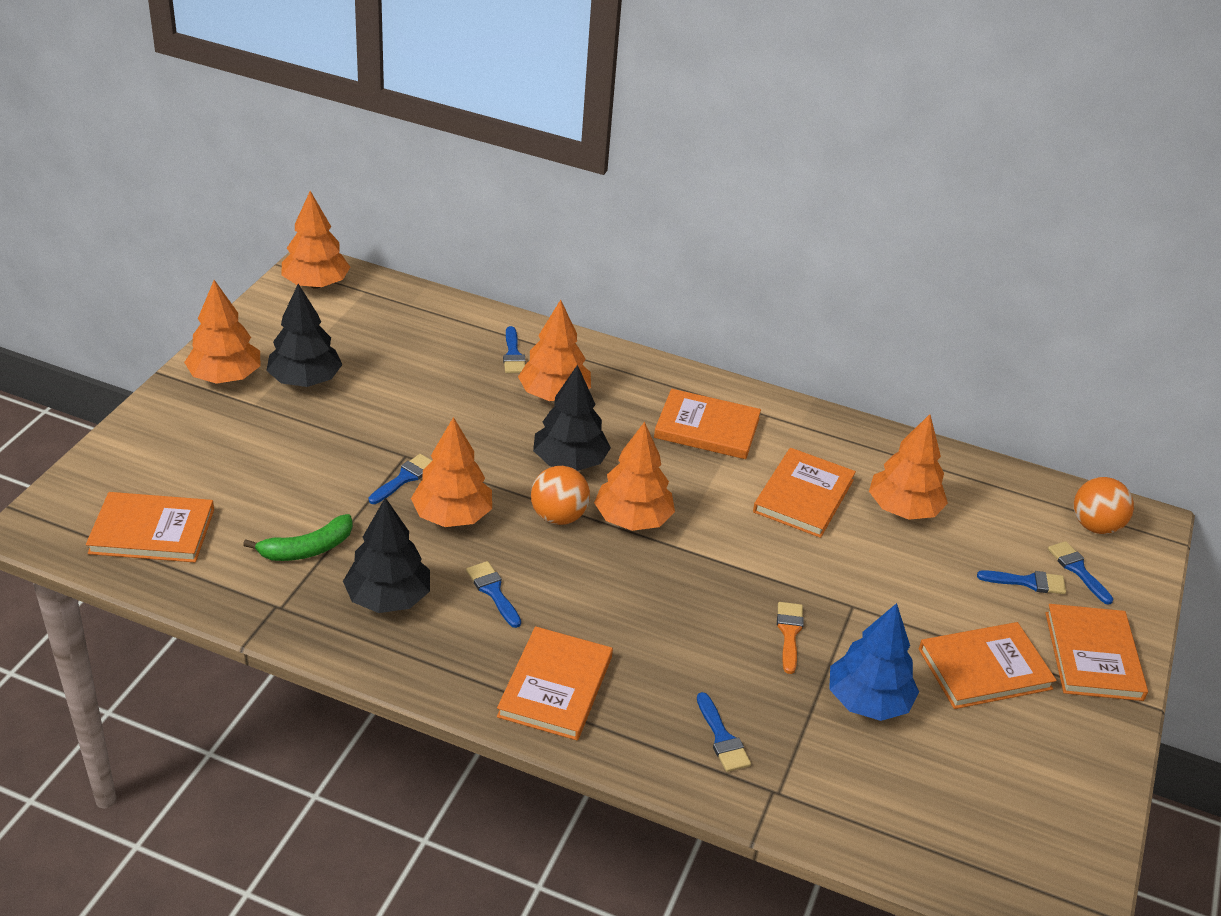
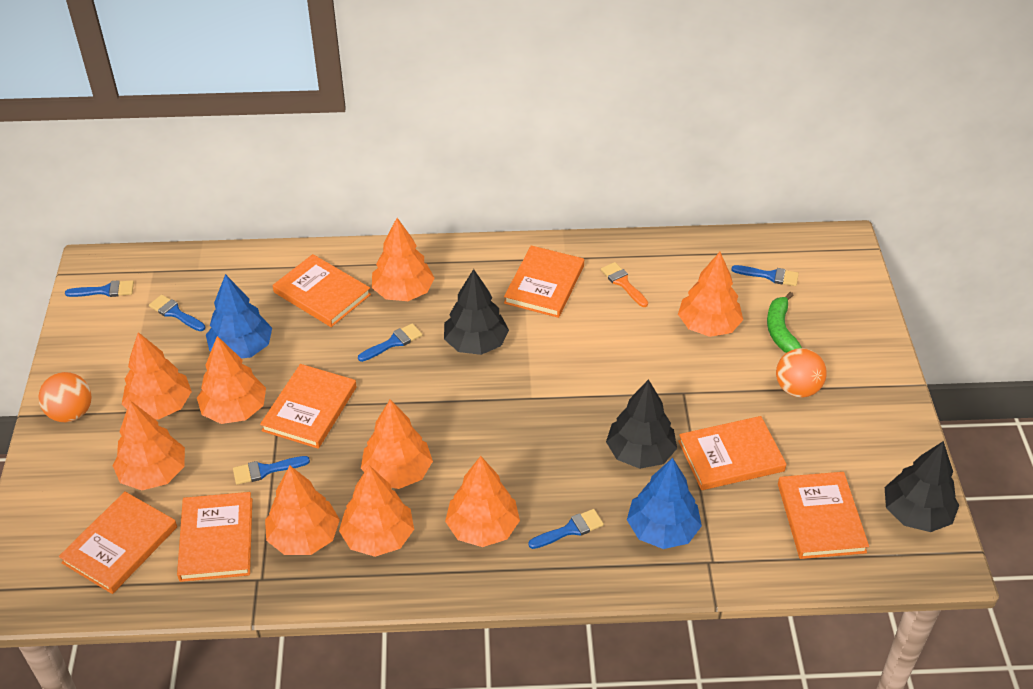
blue tree: 1 -> 2
orange book: 6 -> 7
orange tree: 6 -> 9

